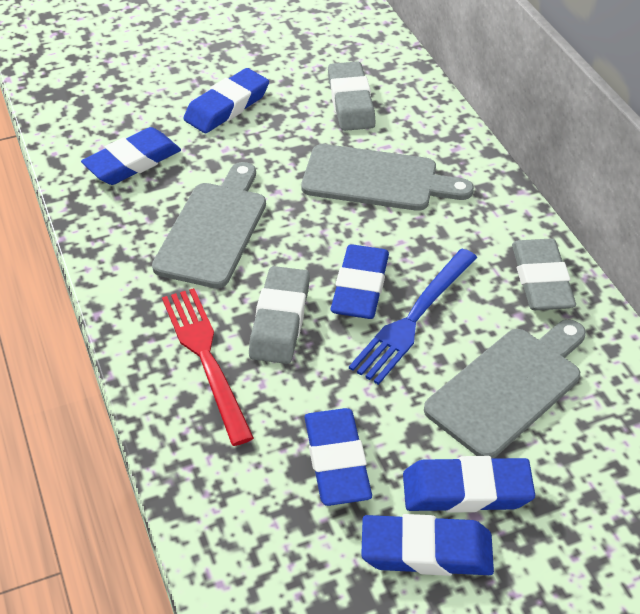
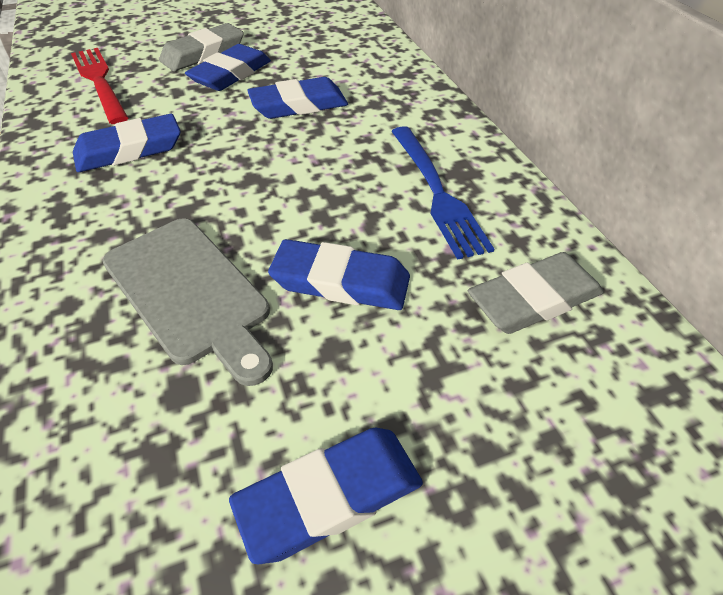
blue eraser: 6 -> 5
grey cutting board: 3 -> 1
grey eraser: 3 -> 2

